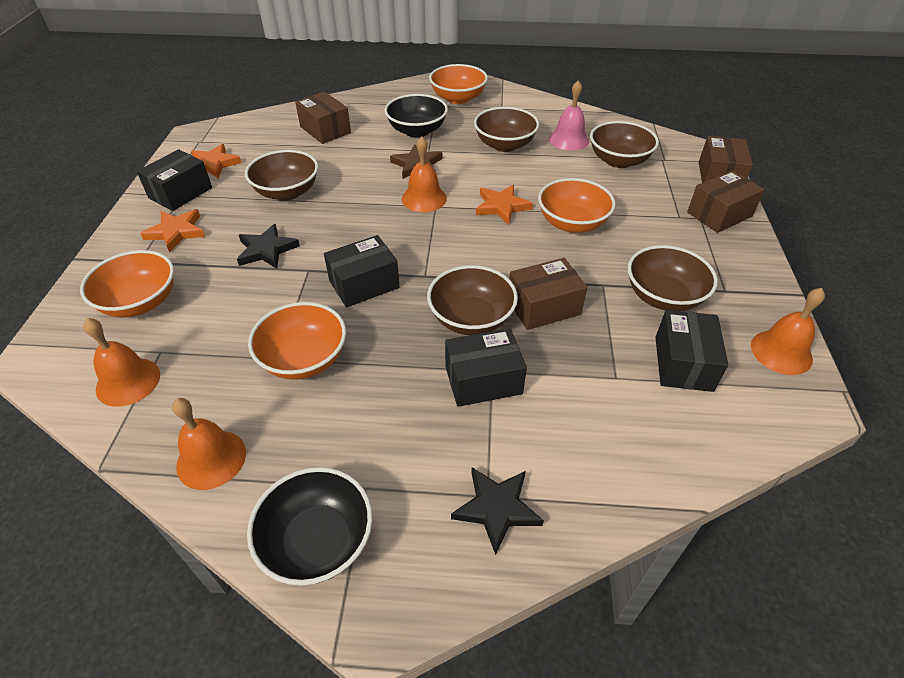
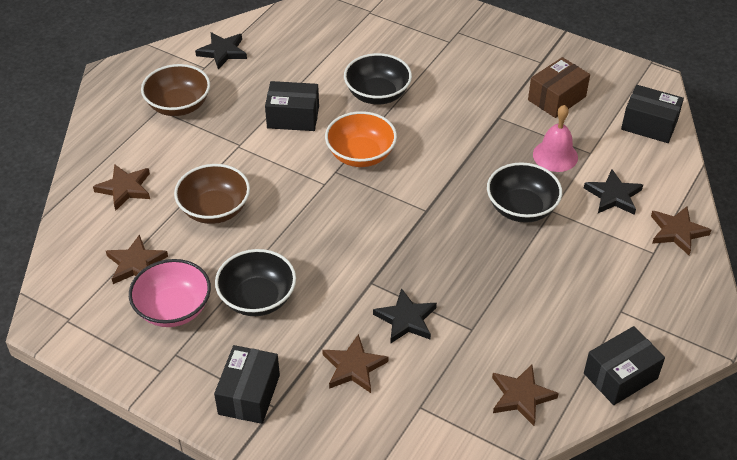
black bowl: 2 -> 3
black star: 2 -> 3
brown bowl: 5 -> 2
brown box: 4 -> 1
brown star: 1 -> 5
orange bell: 4 -> 0
orange bowl: 4 -> 1
orange star: 3 -> 0
pink bowl: 0 -> 1

